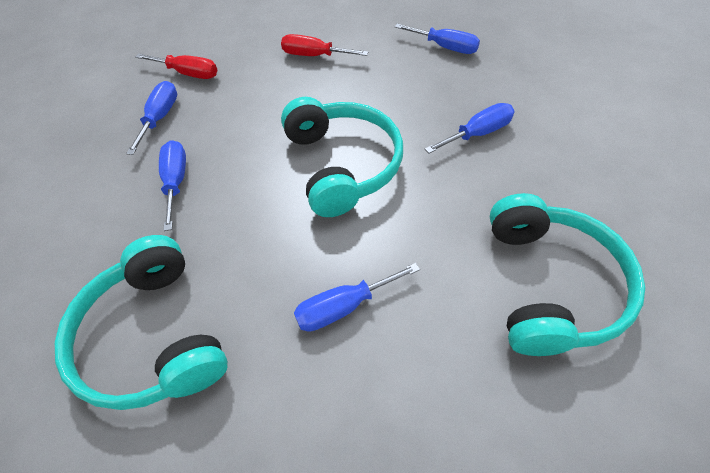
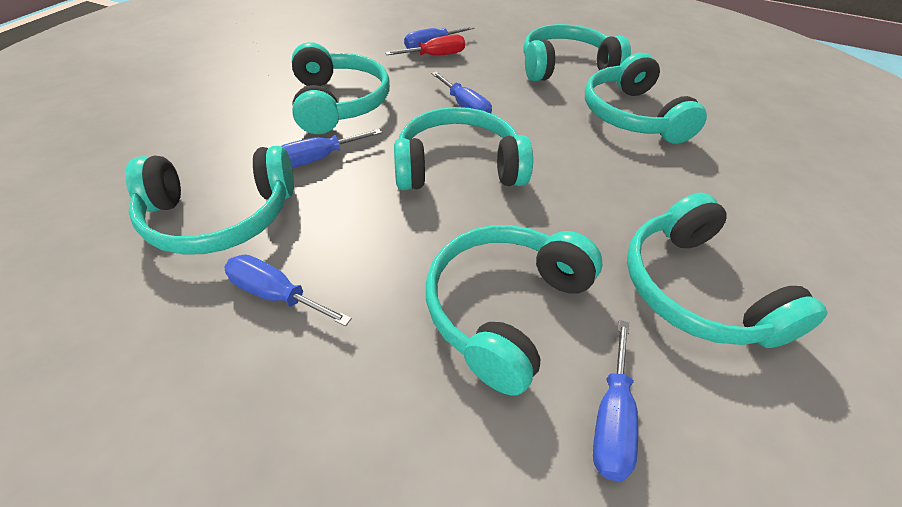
red screwdriver: 2 -> 1
turquoise headphones: 3 -> 7

